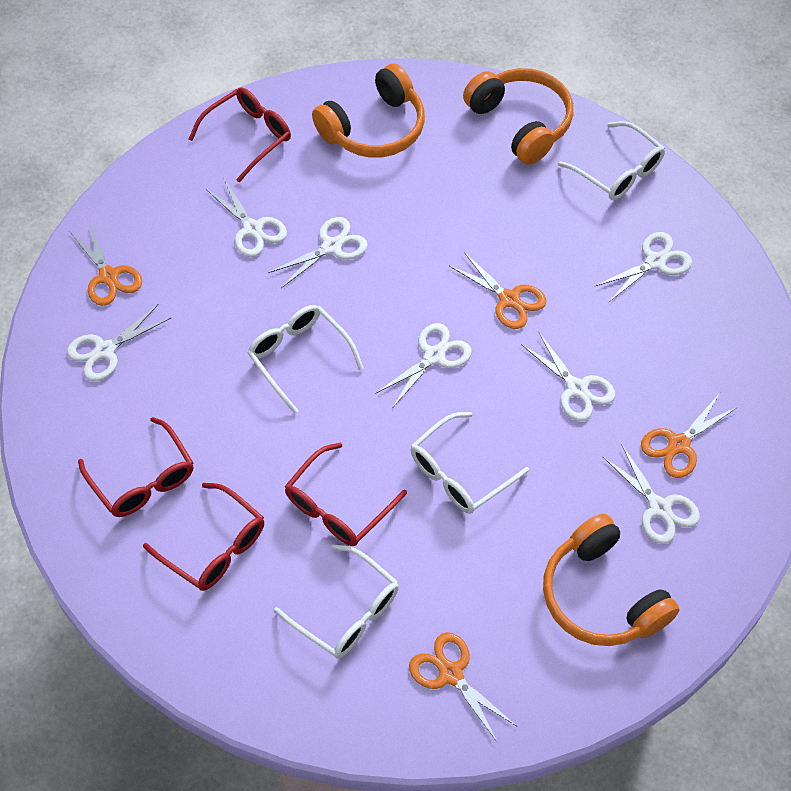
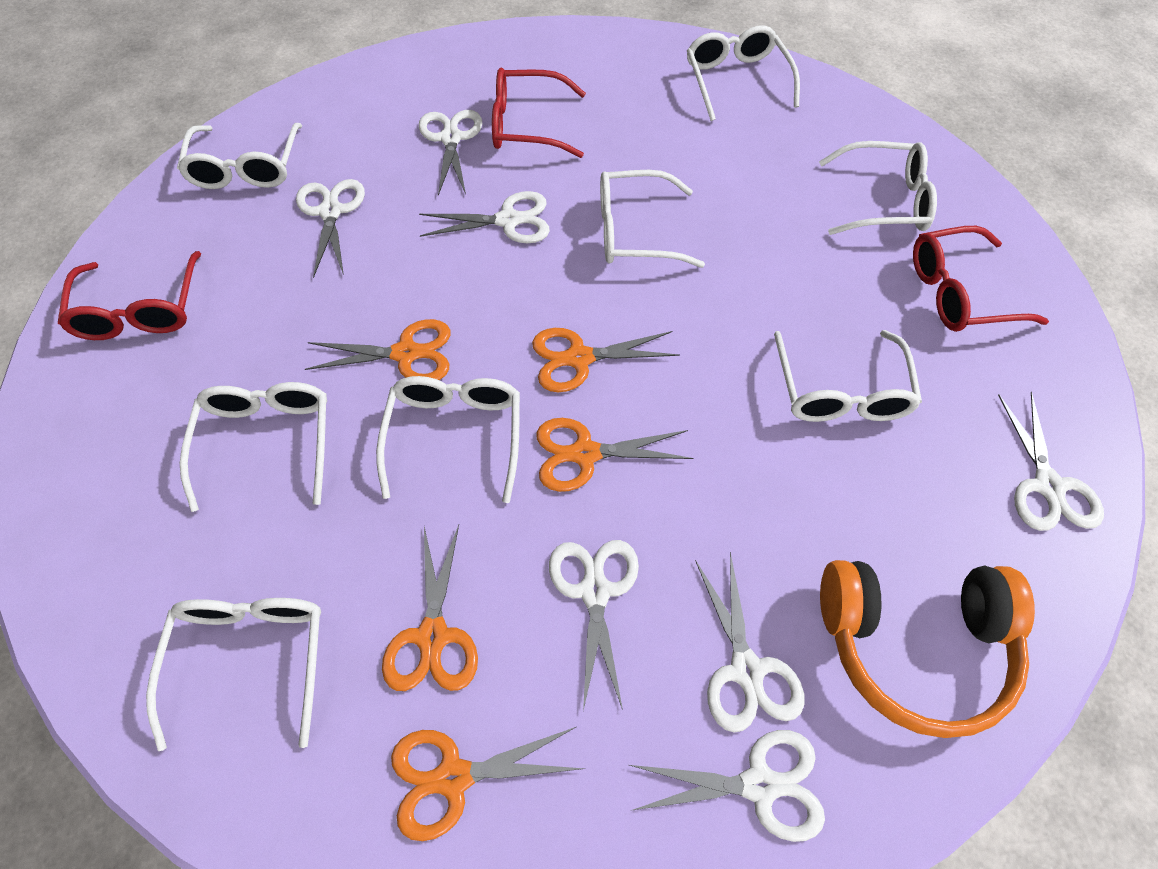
orange headphones: 3 -> 1
orange scissors: 4 -> 5
red glasses: 4 -> 3
white glasses: 4 -> 8

